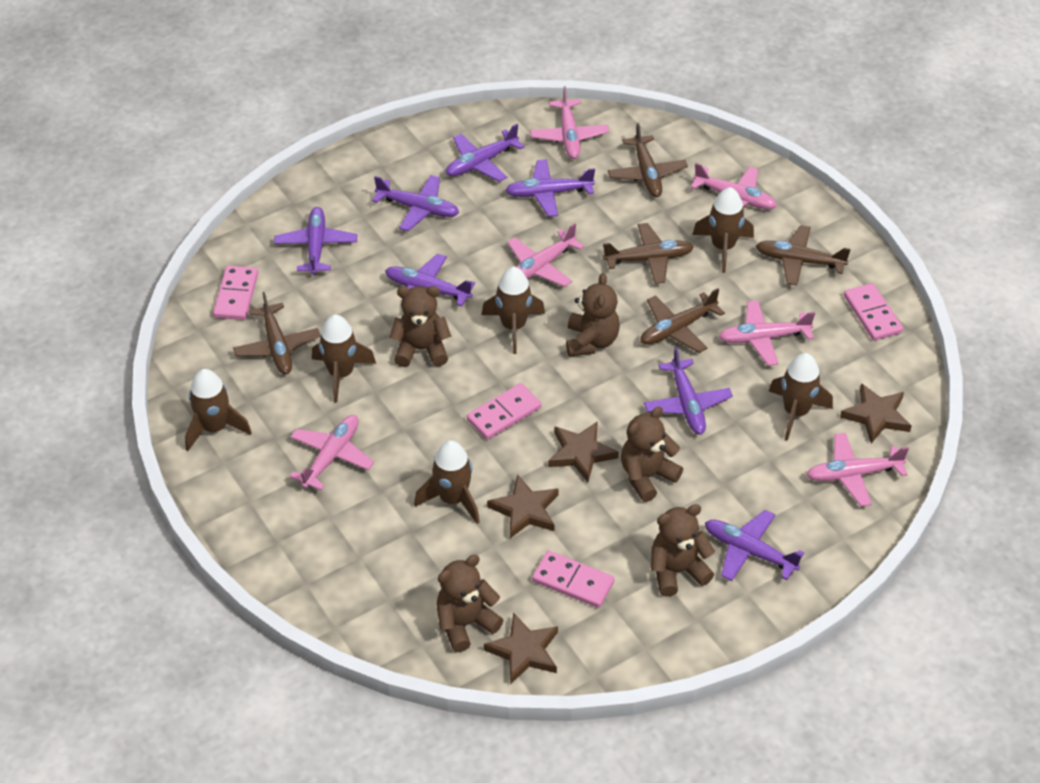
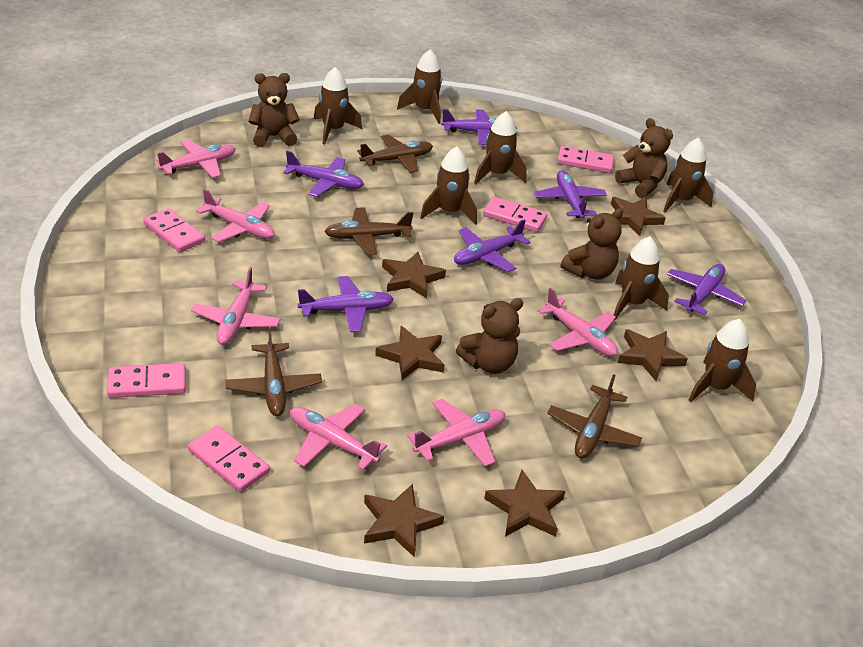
brown plane: 5 -> 4
brown rocket: 6 -> 7
brown star: 4 -> 6
brown teddy bear: 5 -> 4
pink domino: 4 -> 5
purple plane: 7 -> 6

